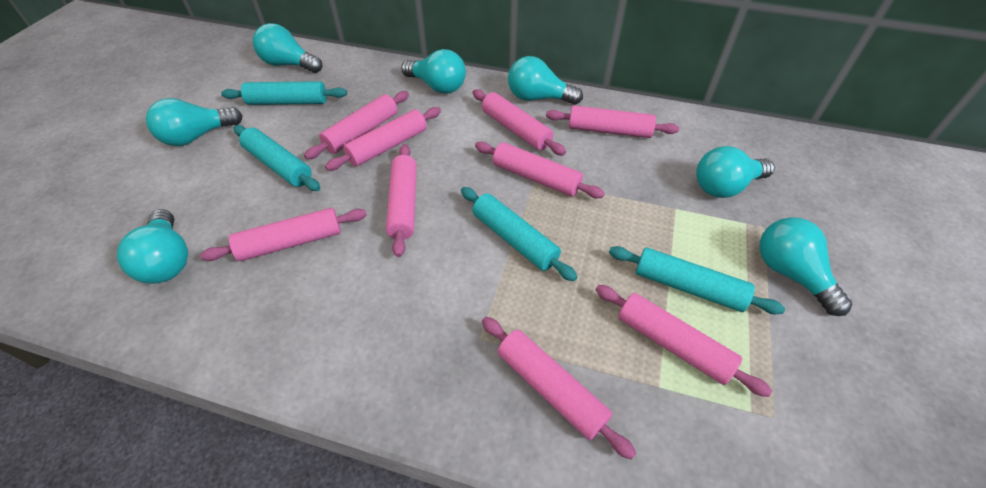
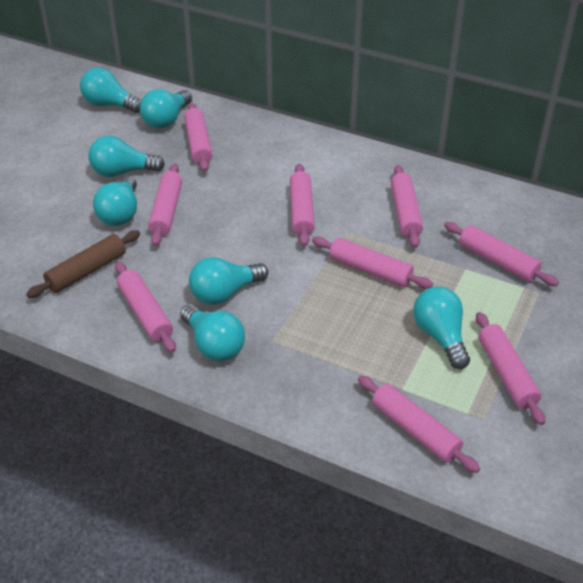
brown rolling pin: 0 -> 1
turquoise rolling pin: 4 -> 0

